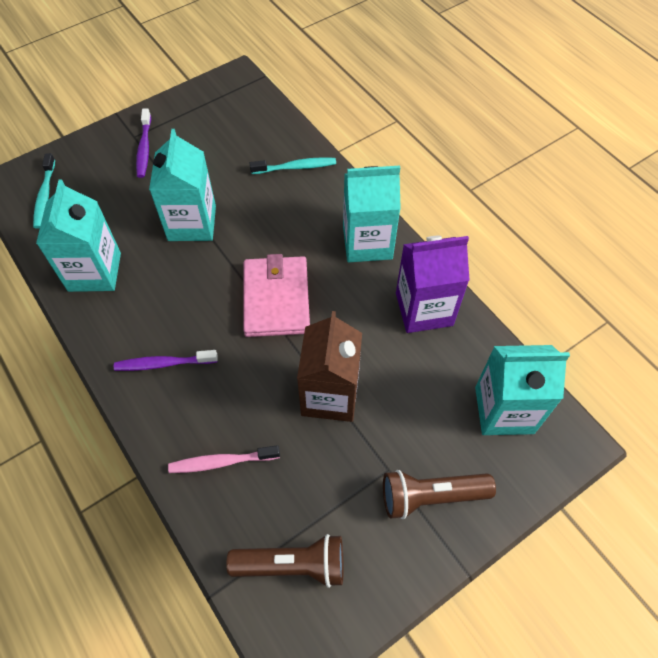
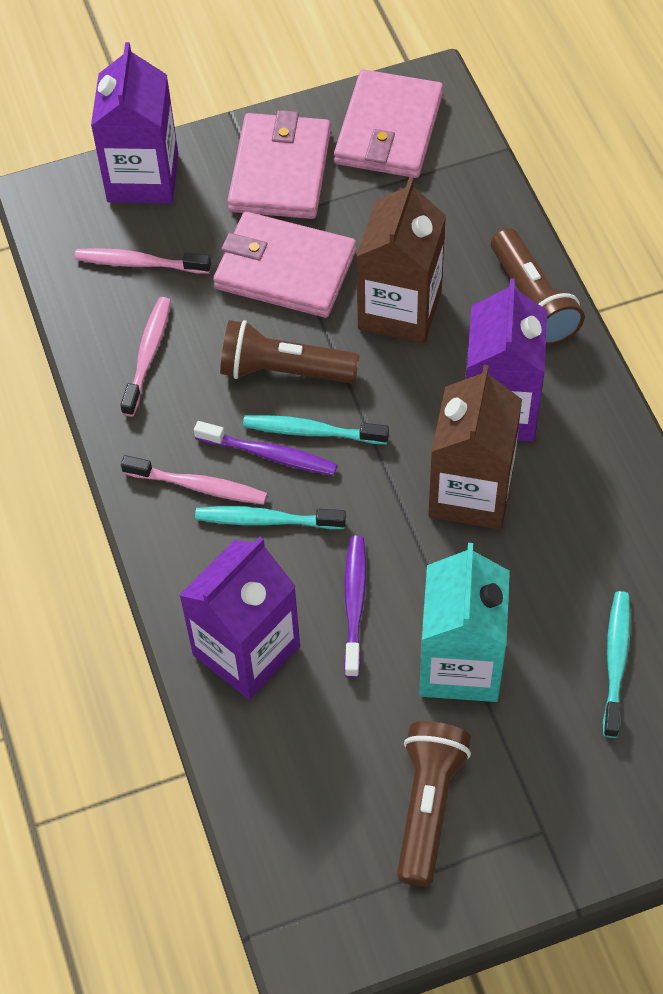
brown carton: 1 -> 2
brown flashlight: 2 -> 3
pink toothbrush: 1 -> 3
pink wallet: 1 -> 3
purple carton: 1 -> 3
turquoise carton: 4 -> 1
turquoise toothbrush: 2 -> 3

